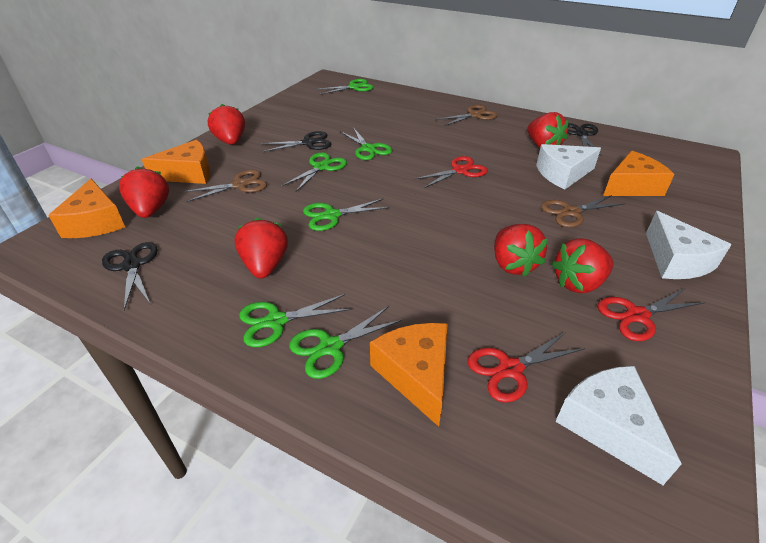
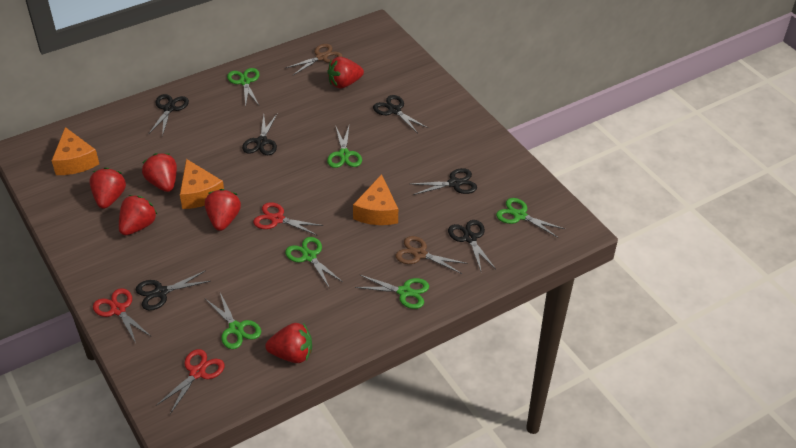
black scissors: 3 -> 6
brown scissors: 3 -> 2
orange cheese: 4 -> 3
white cheese: 3 -> 0

